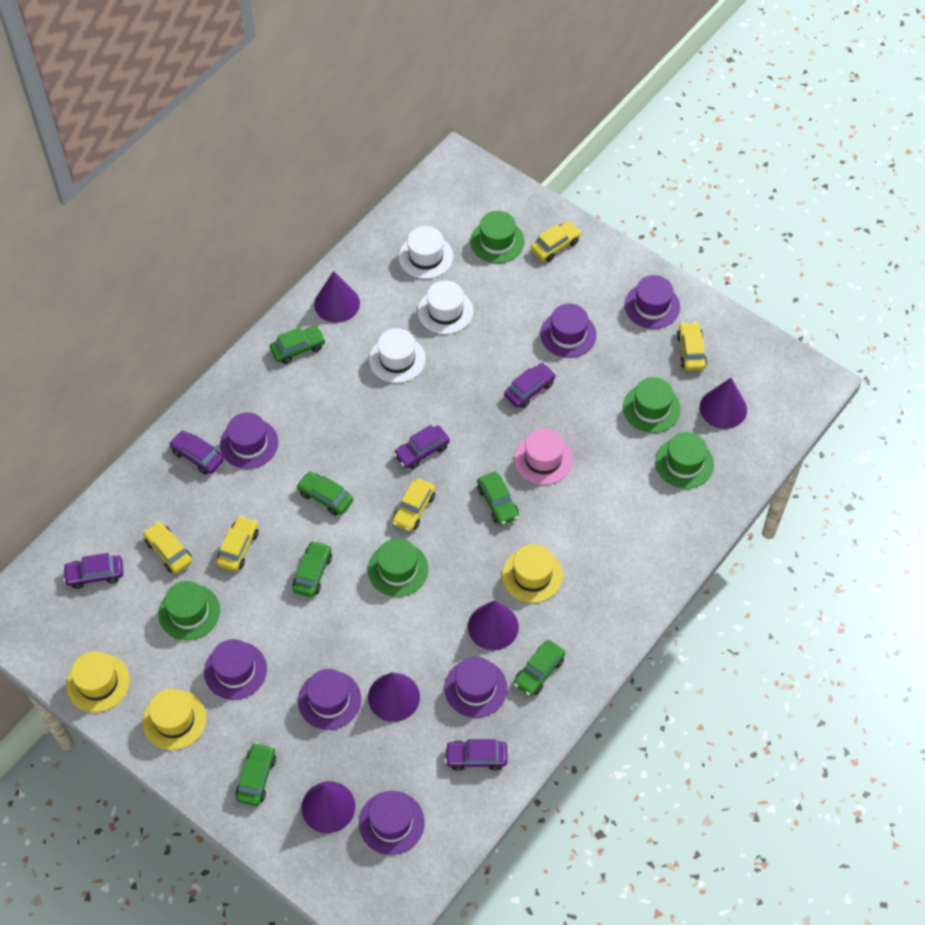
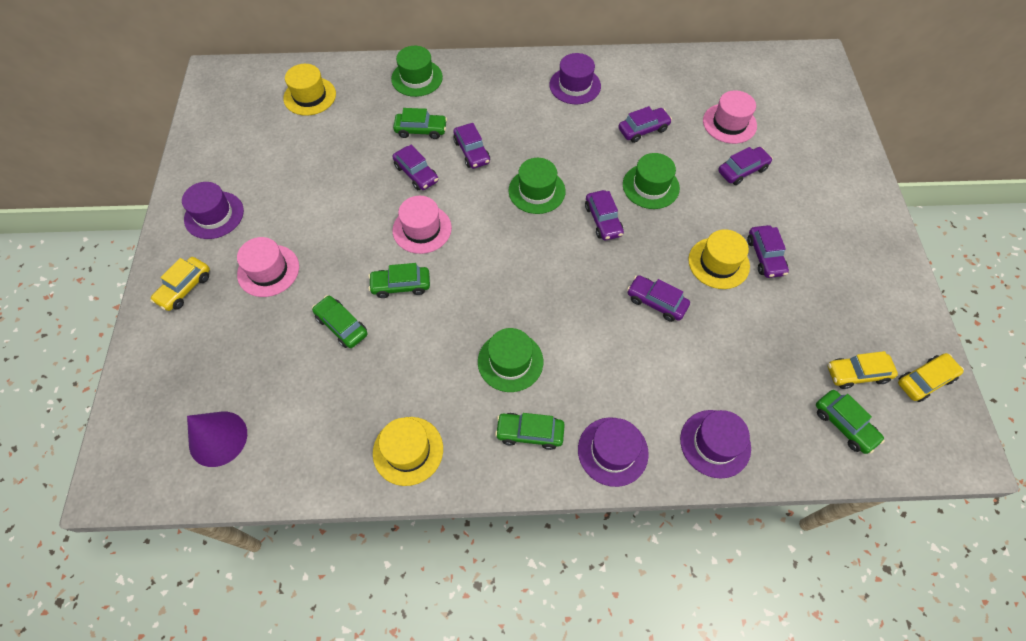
green car: 6 -> 5
green hat: 5 -> 4
pink hat: 1 -> 3
purple car: 5 -> 7
purple cone: 5 -> 1
purple hat: 7 -> 4
white hat: 3 -> 0
yellow car: 5 -> 3

